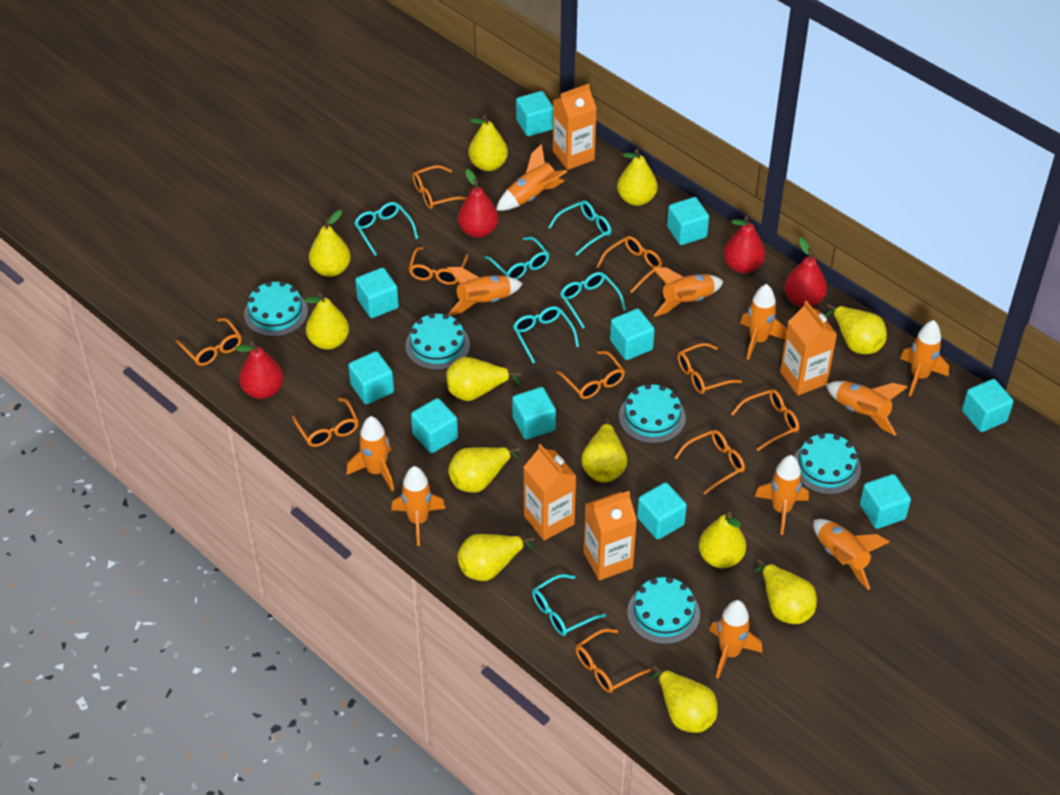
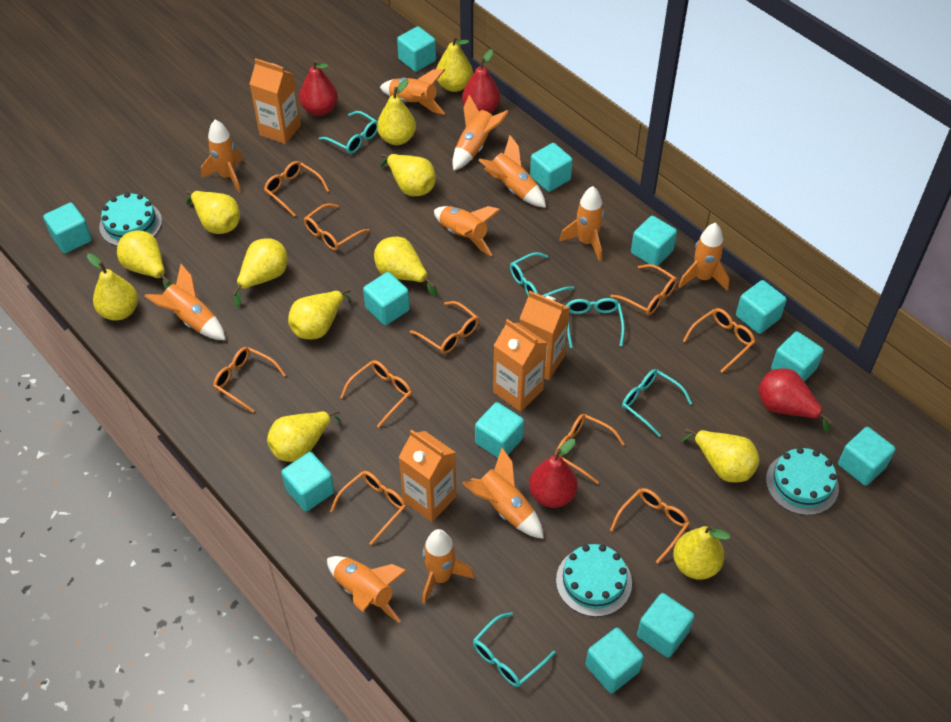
turquoise cake: 5 -> 3
turquoise cube: 10 -> 12
turquoise glasses: 6 -> 5

